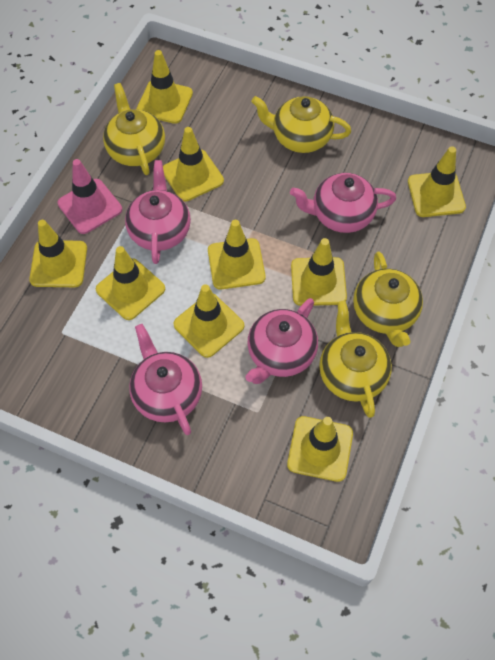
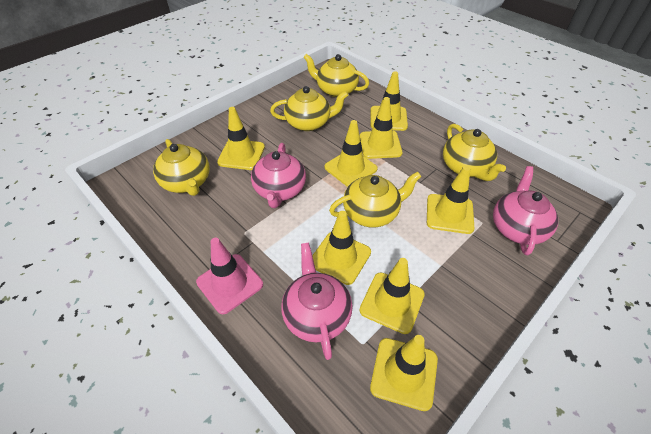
pink teapot: 4 -> 3
yellow teapot: 4 -> 5
yellow traffic cone: 9 -> 8

